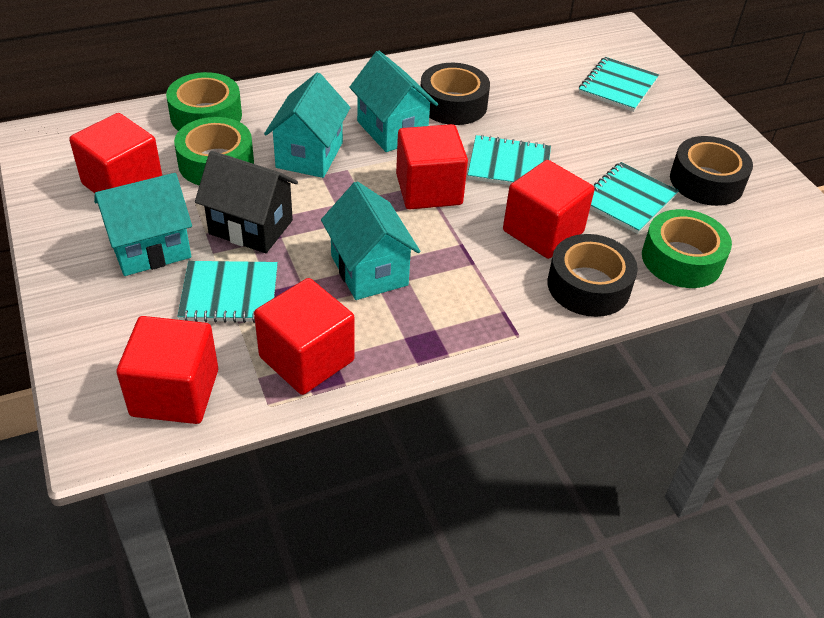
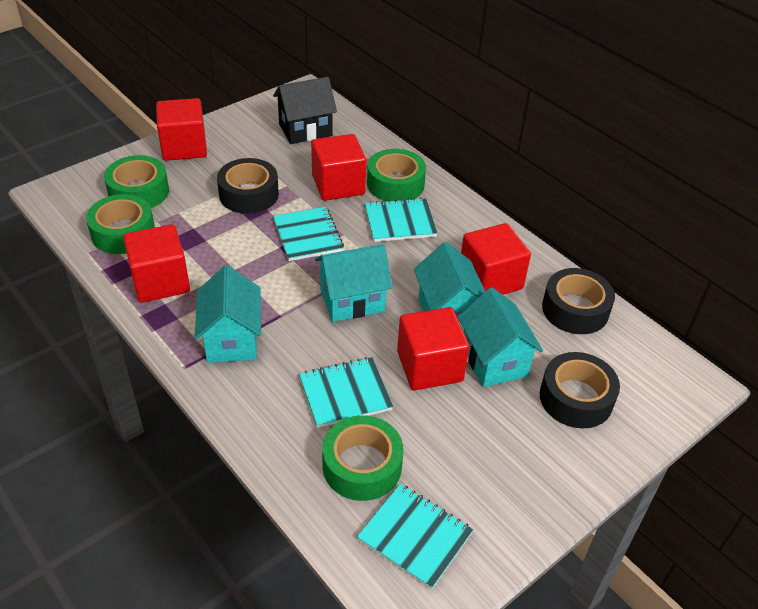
green tape: 3 -> 4

